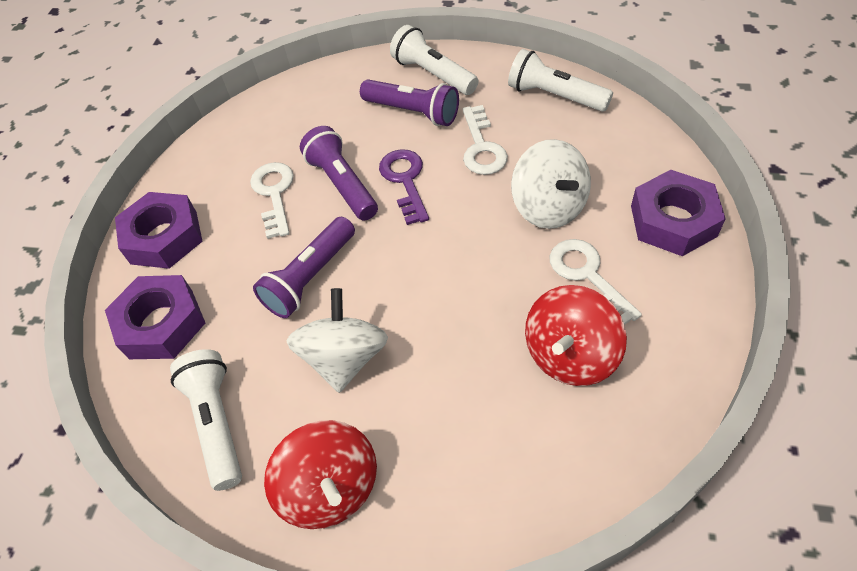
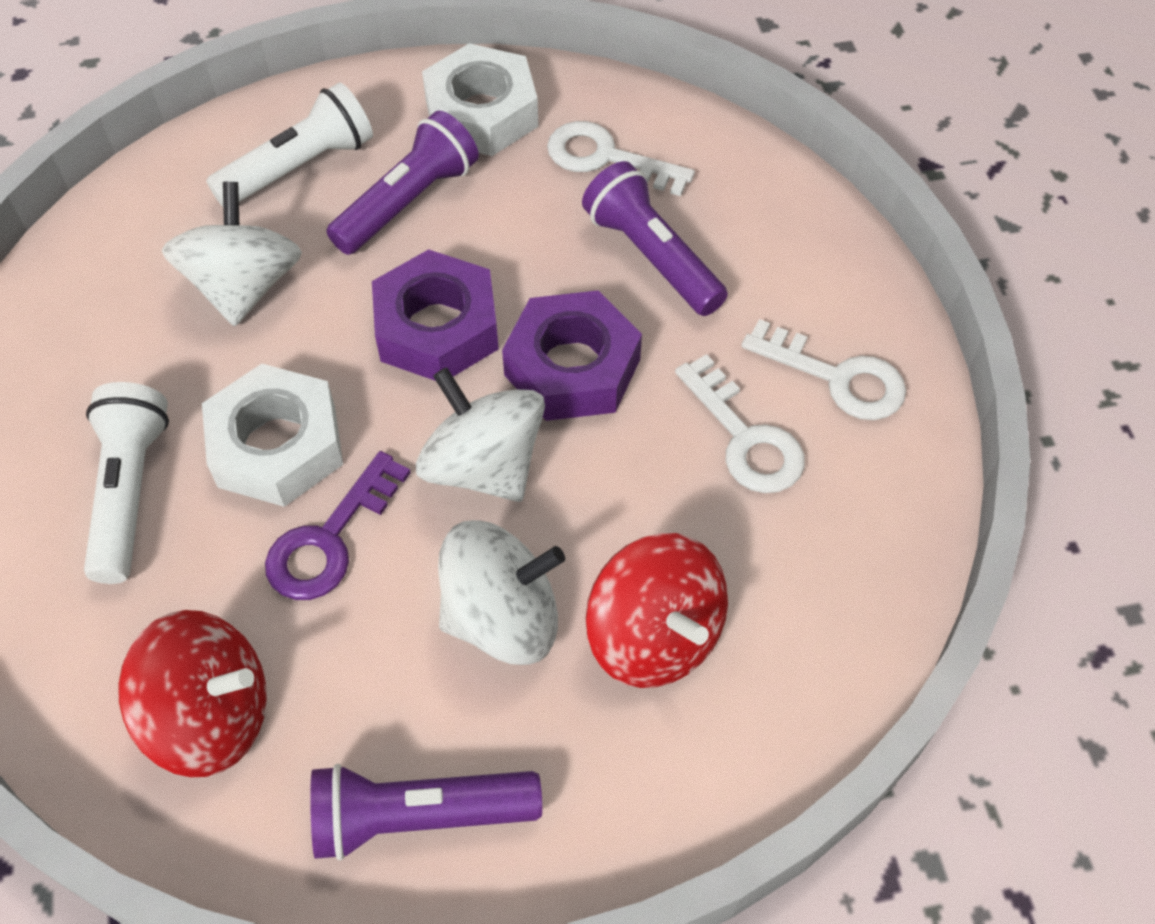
purple nut: 3 -> 2
white flashlight: 3 -> 2
white nut: 0 -> 2
white spinning top: 2 -> 3

